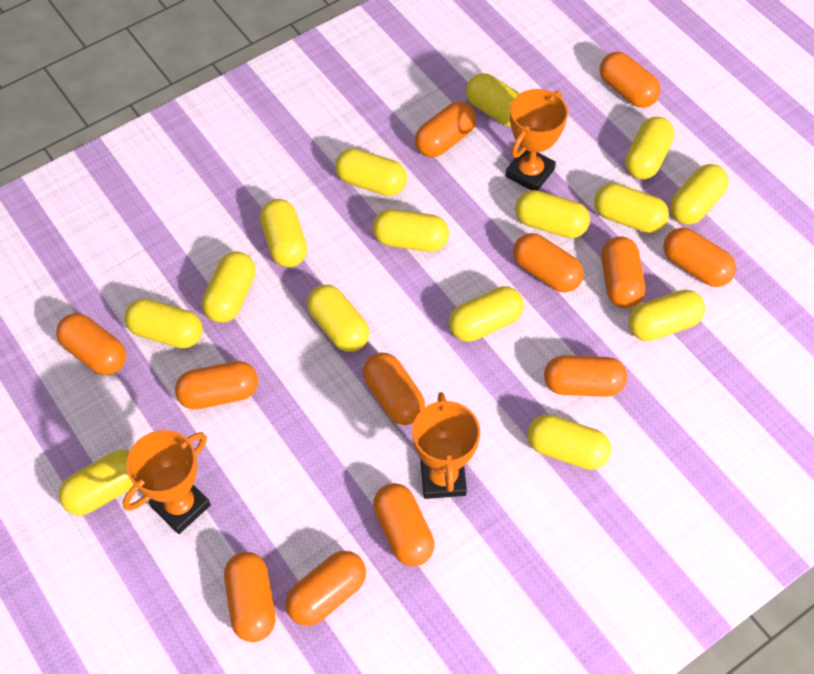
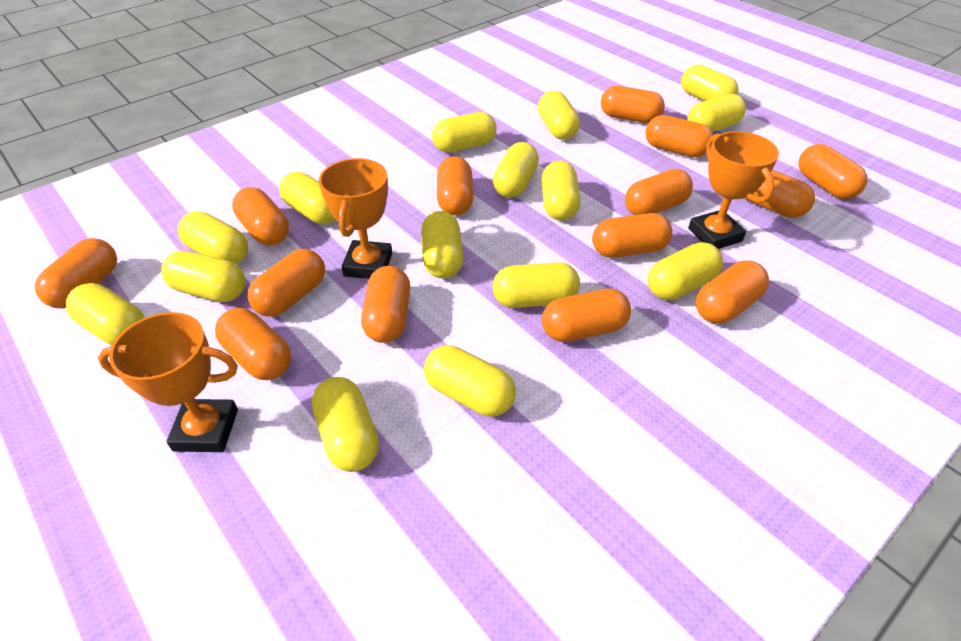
orange capsule: 12 -> 14

